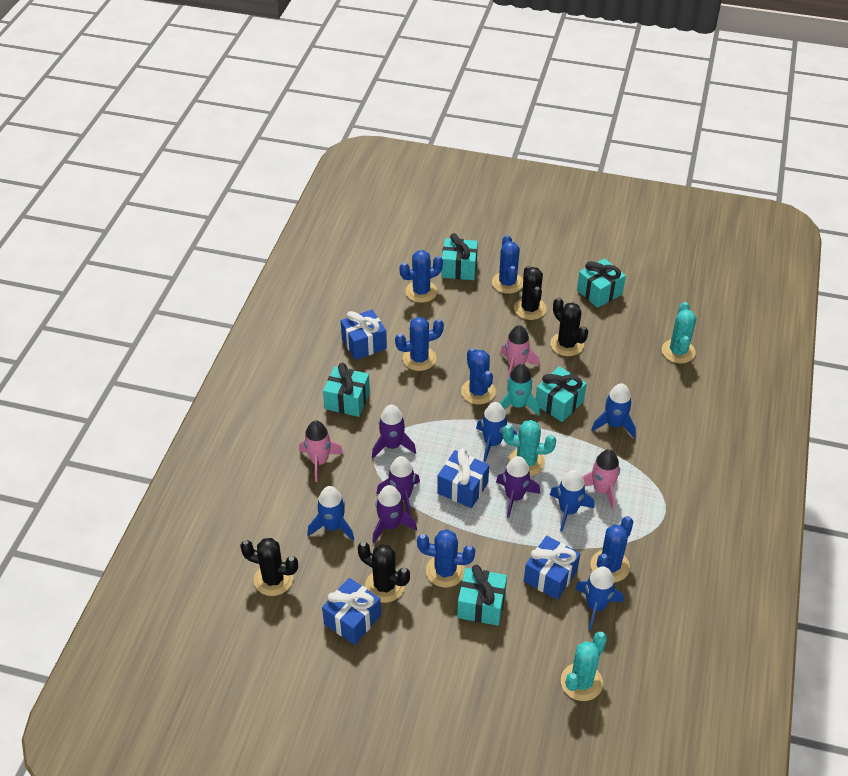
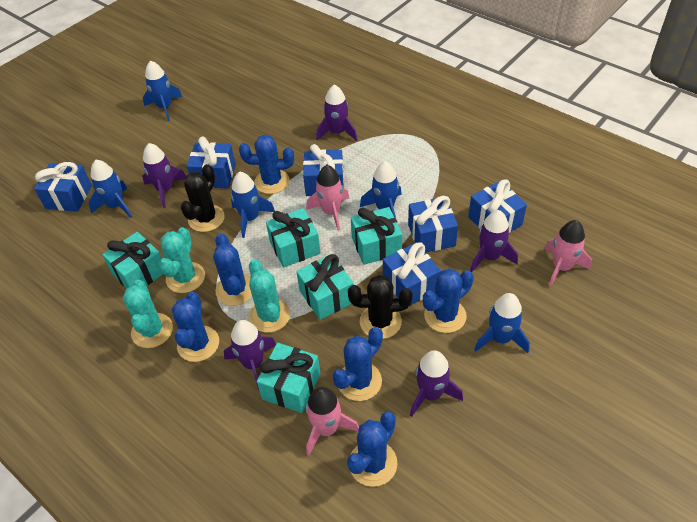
black cactus: 4 -> 2
blue gift: 4 -> 6
purple rocket: 4 -> 5
turquoise rocket: 1 -> 0

